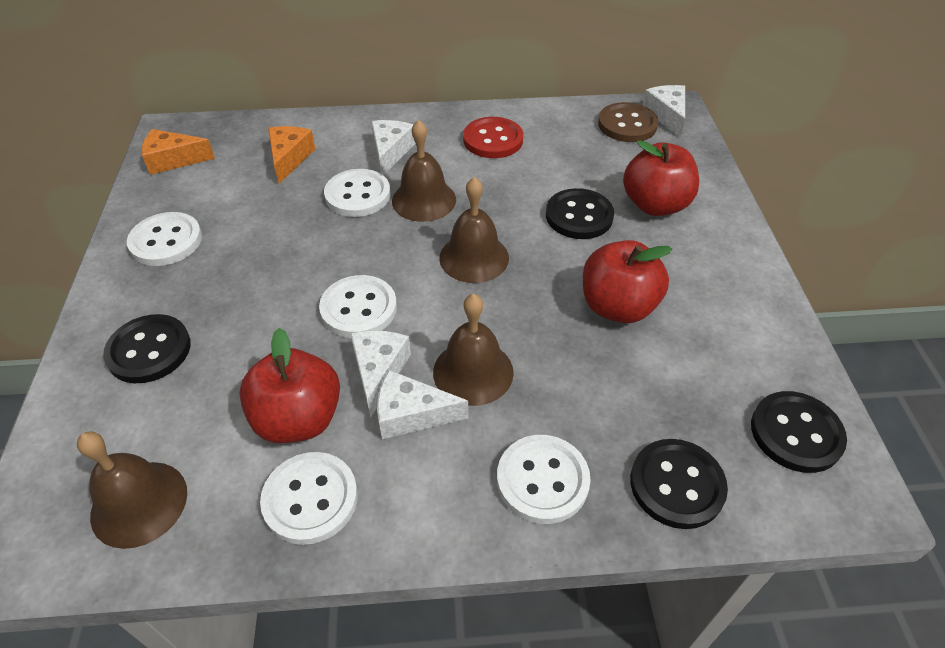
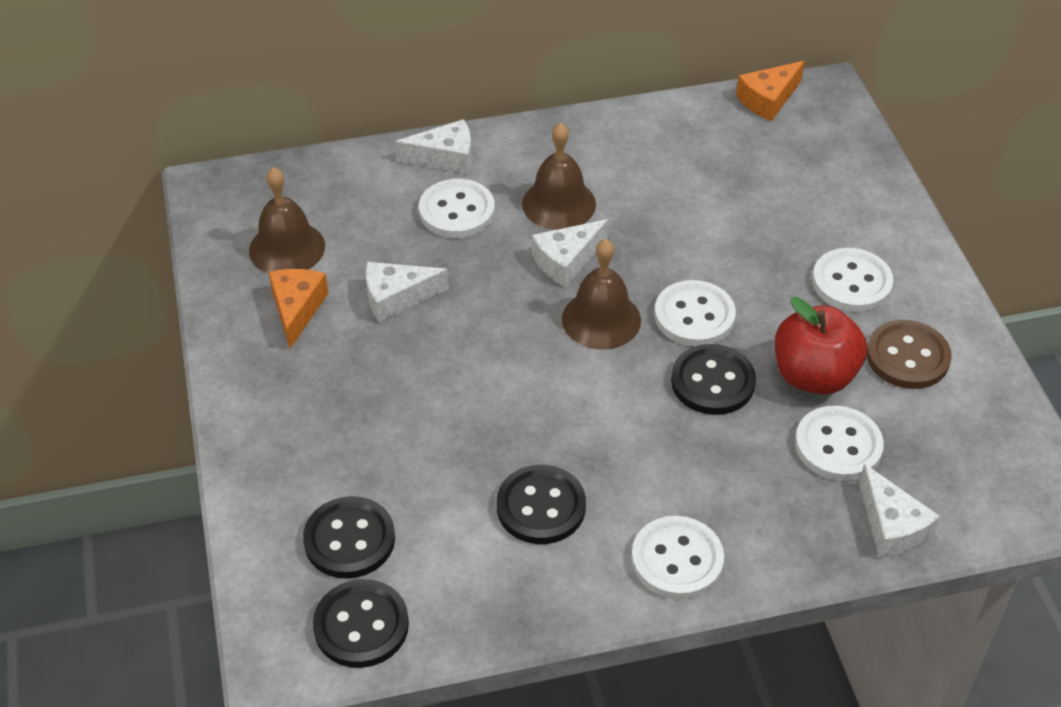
brown bell: 4 -> 3
red apple: 3 -> 1
red button: 1 -> 0

